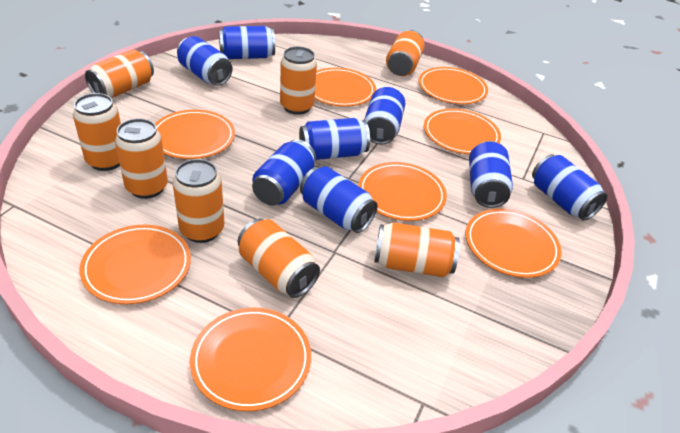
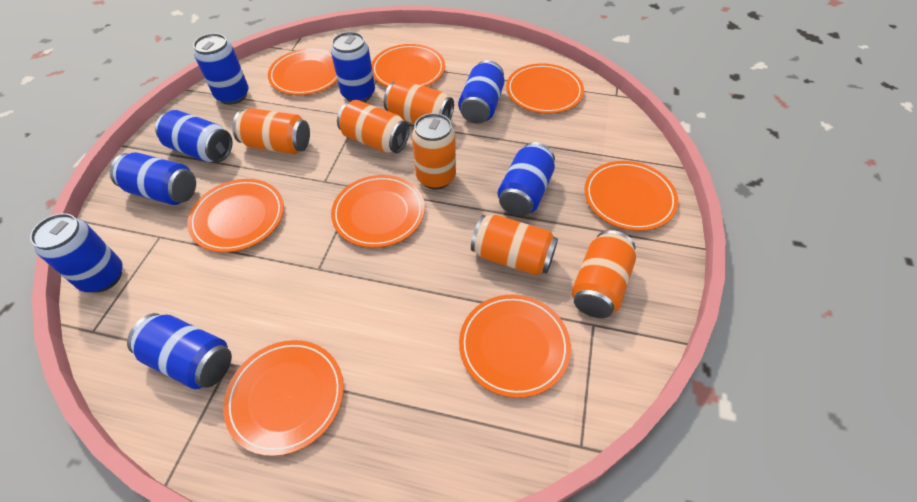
orange can: 8 -> 6

